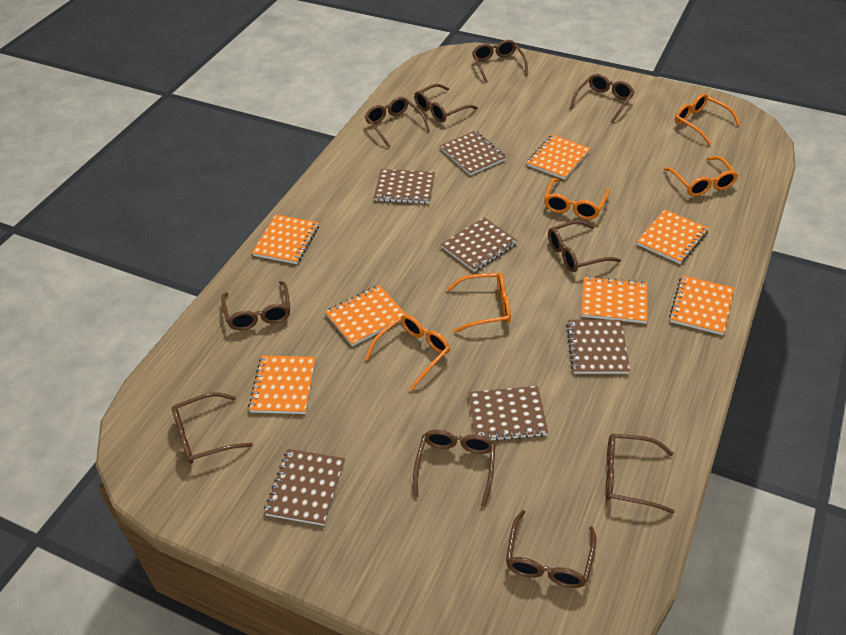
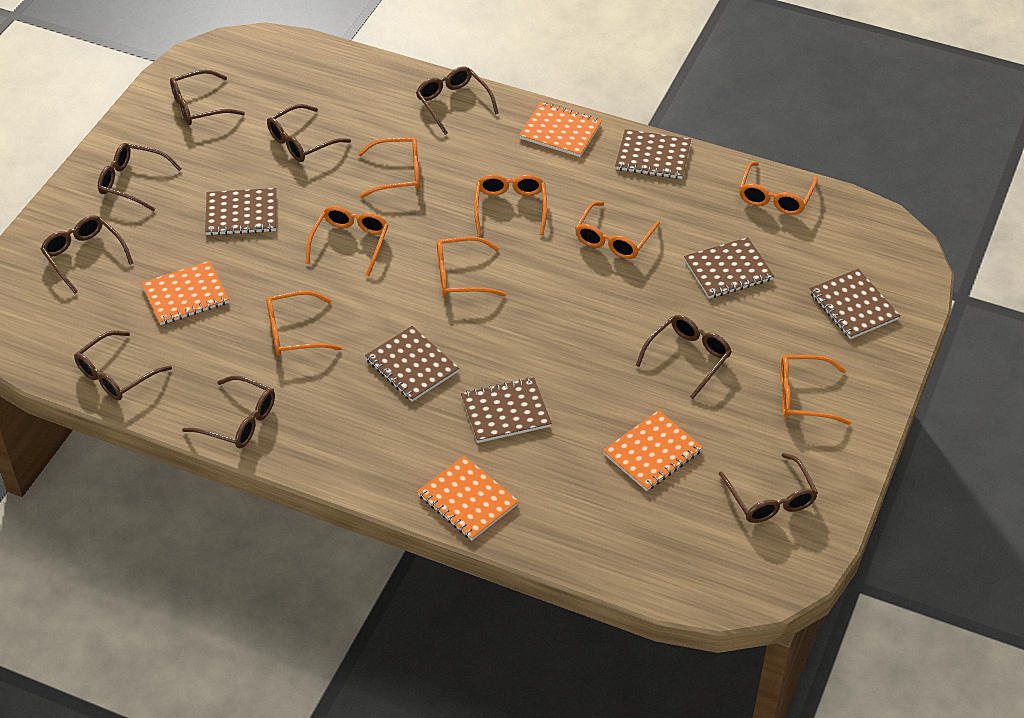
brown glasses: 10 -> 9
orange glasses: 5 -> 8
orange notebook: 7 -> 4

